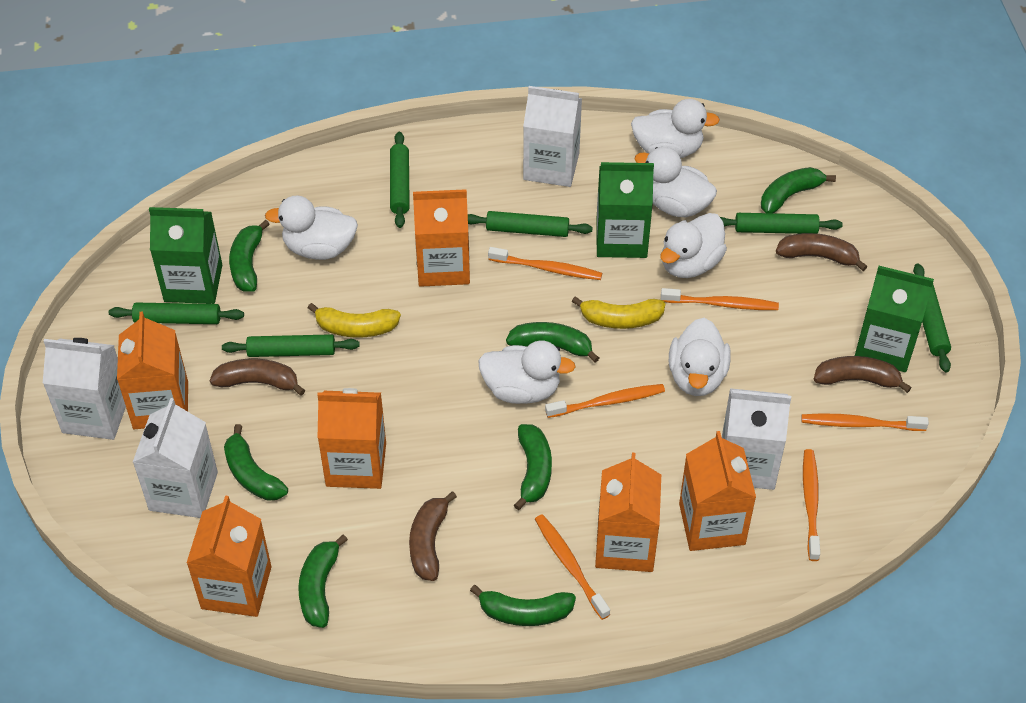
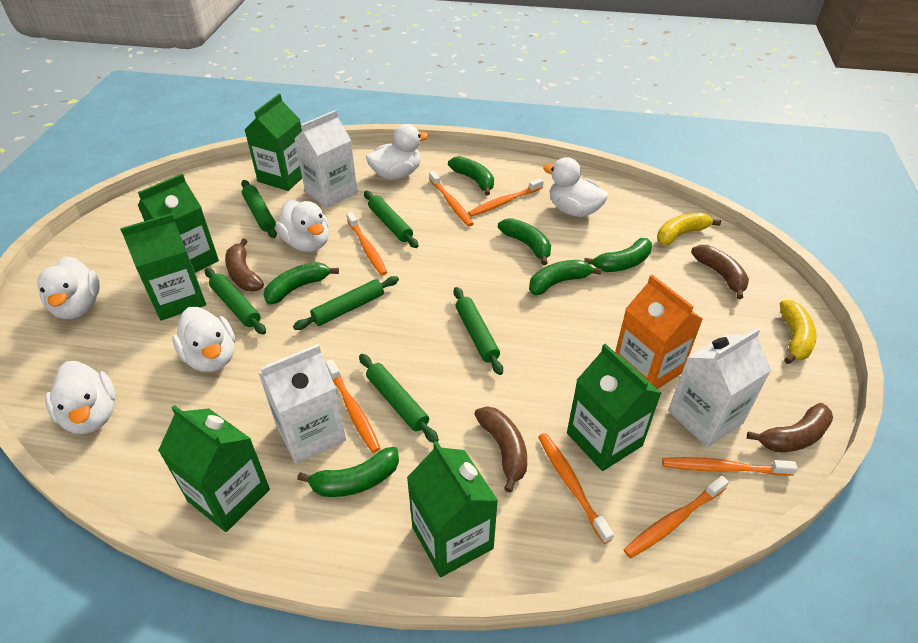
green banana: 7 -> 6
green carton: 3 -> 6
orange carton: 6 -> 1
orange toothbrush: 6 -> 7
white carton: 4 -> 3

